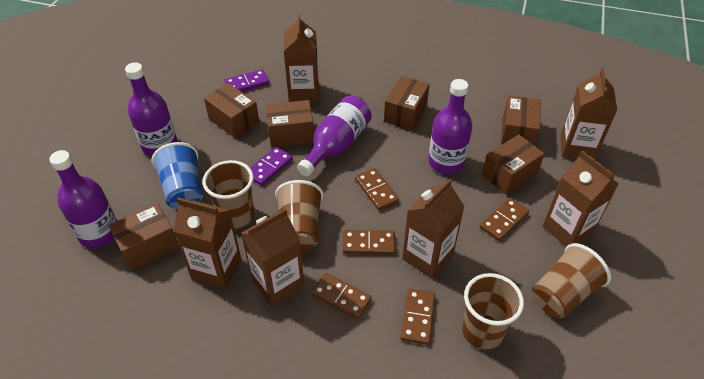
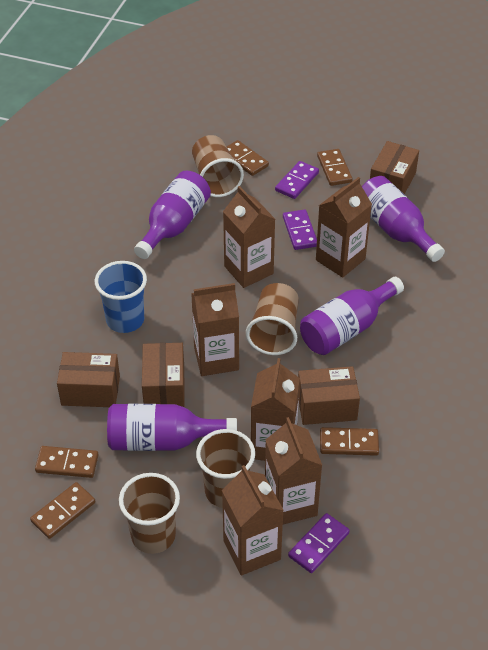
brown box: 6 -> 4
purple domino: 2 -> 3

